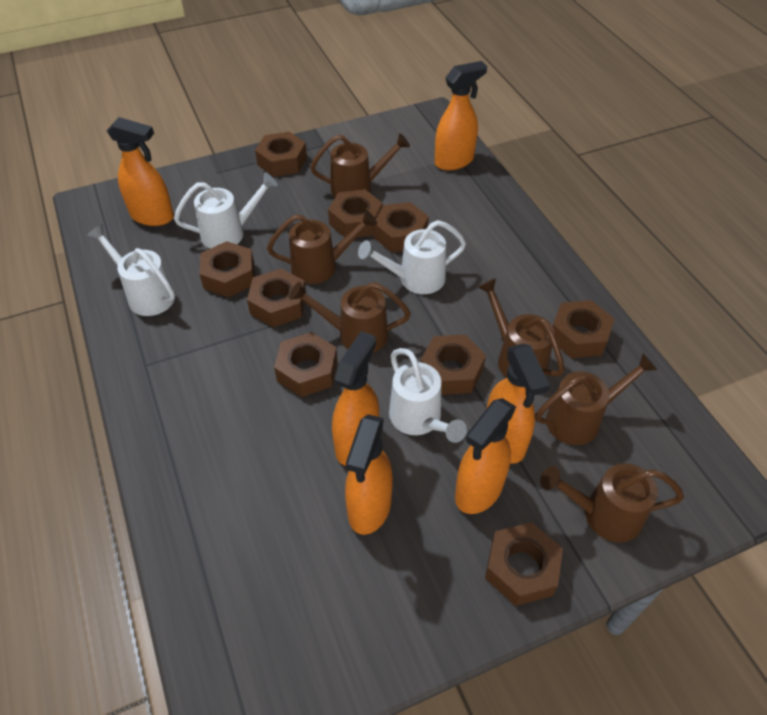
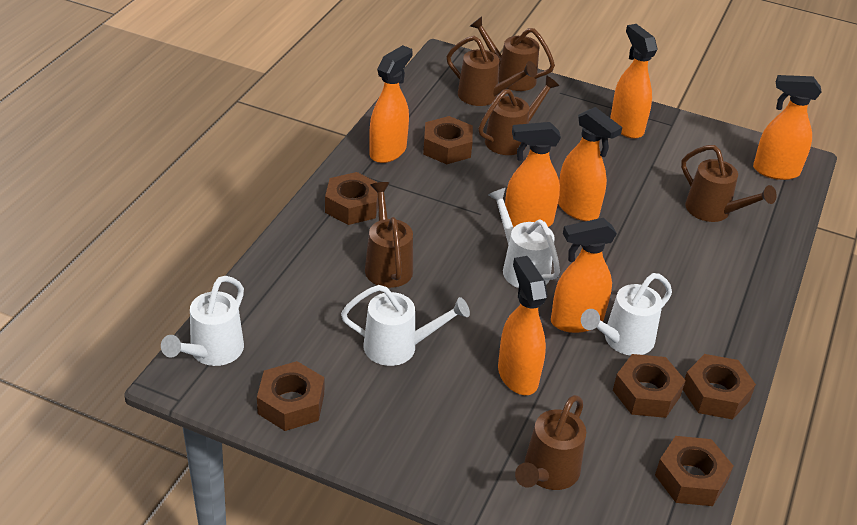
brown nut: 9 -> 6
orange spray bottle: 6 -> 7

